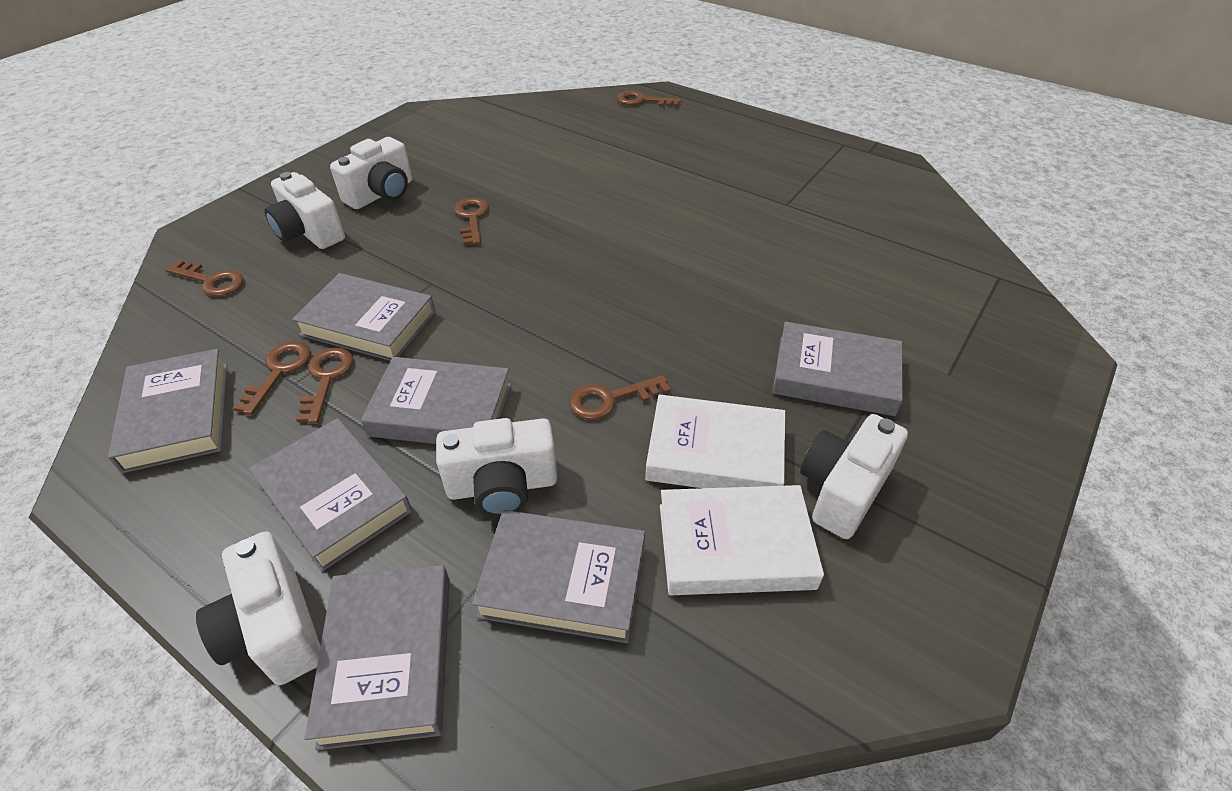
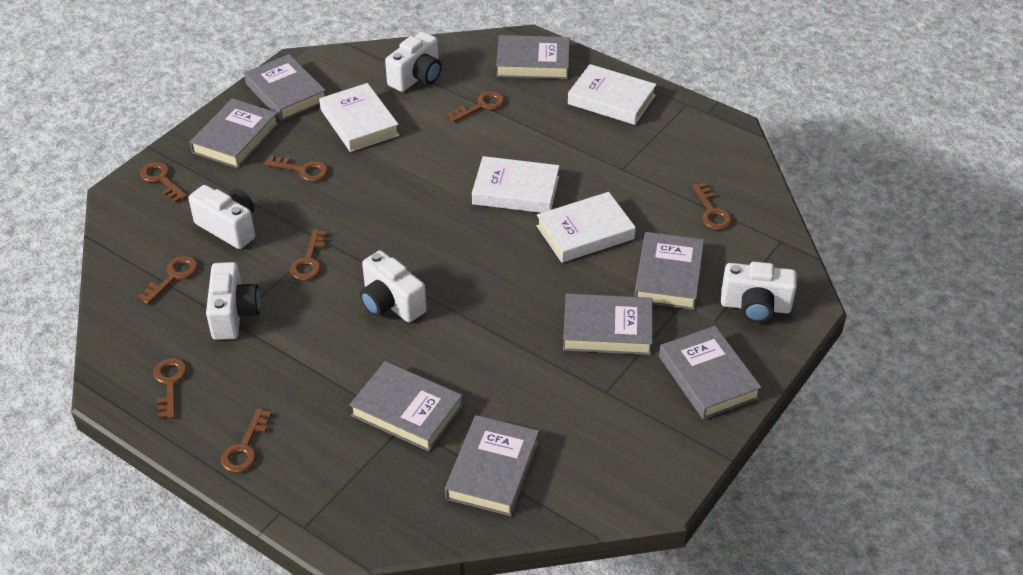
brown key: 6 -> 8
grey book: 7 -> 8
white book: 2 -> 4

